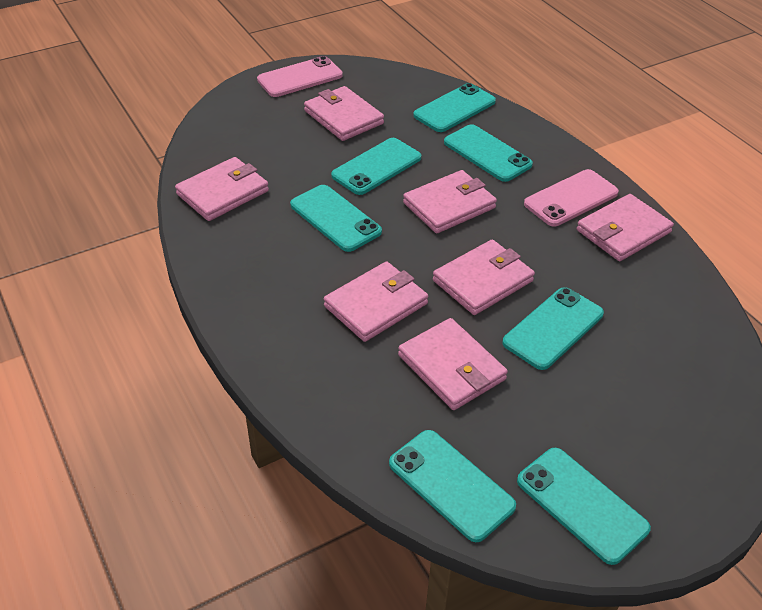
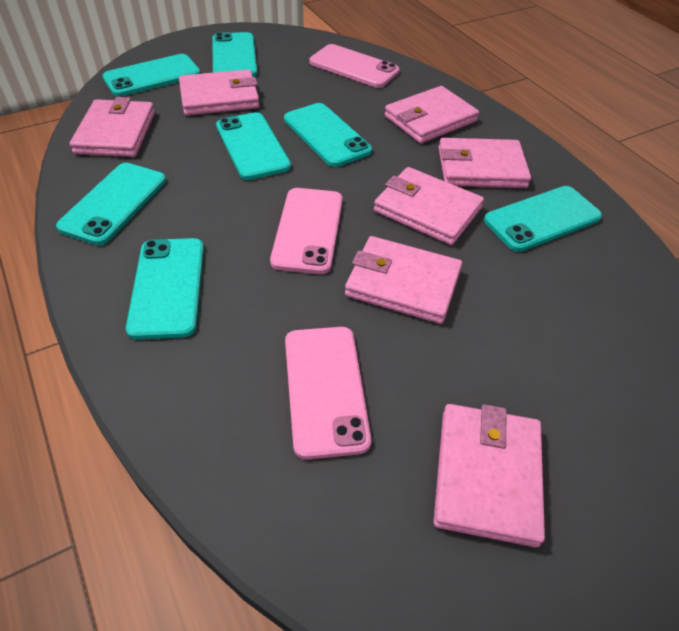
pink phone: 2 -> 3

